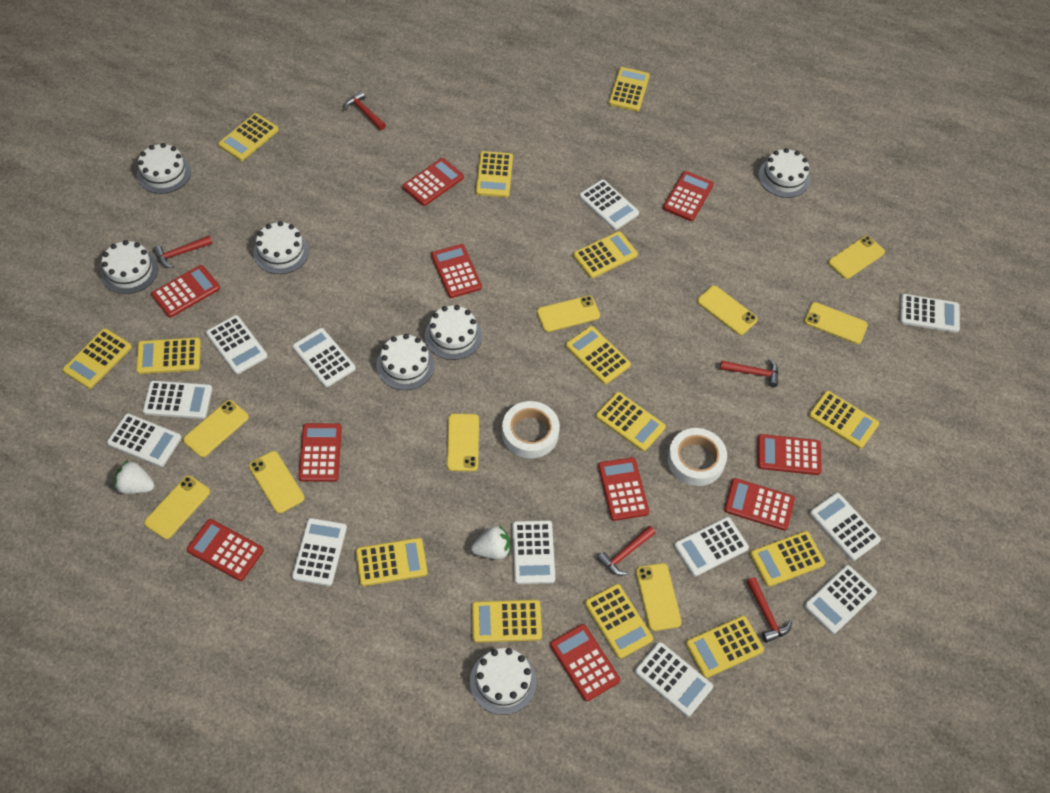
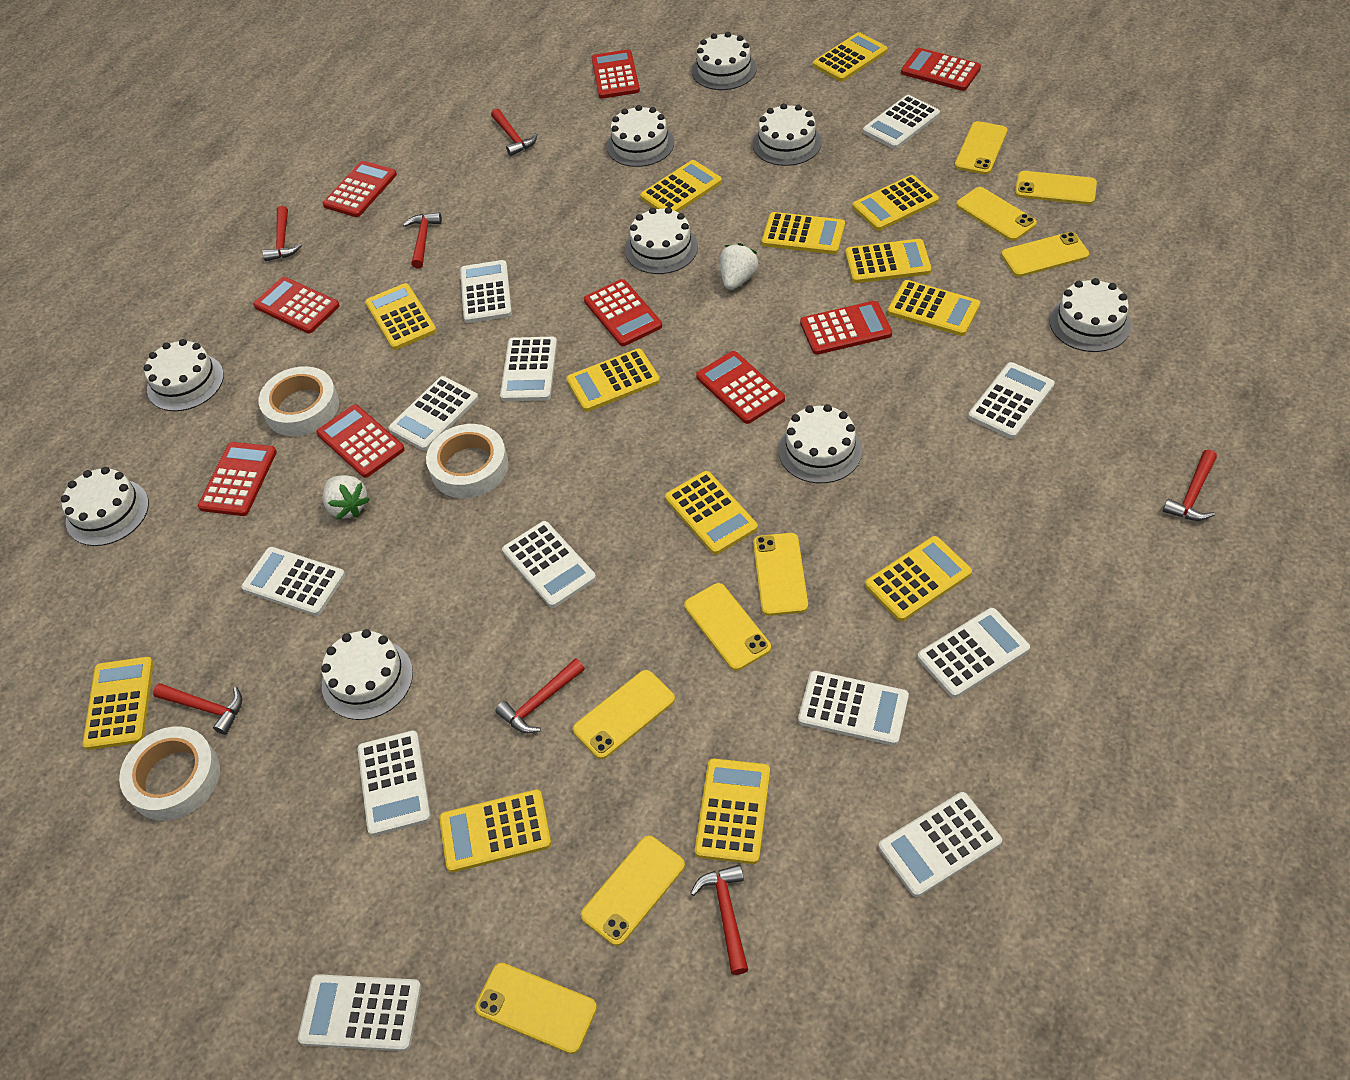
red calculator: 10 -> 9
red hammer: 5 -> 7
white cake: 7 -> 9
white tape: 2 -> 3
yellow calculator: 14 -> 13

